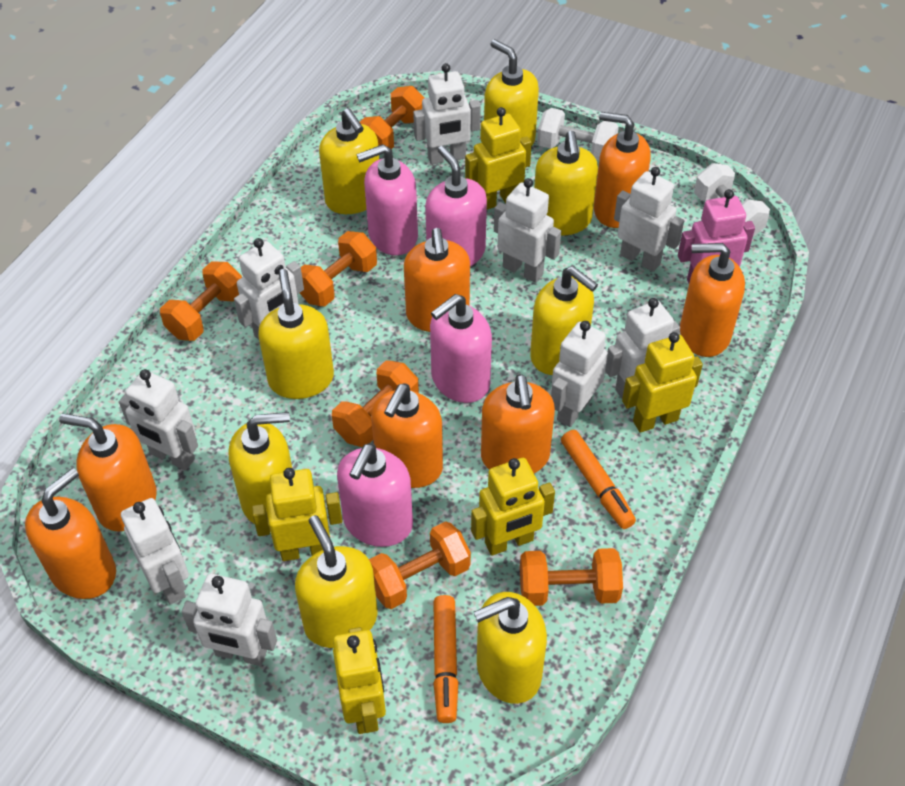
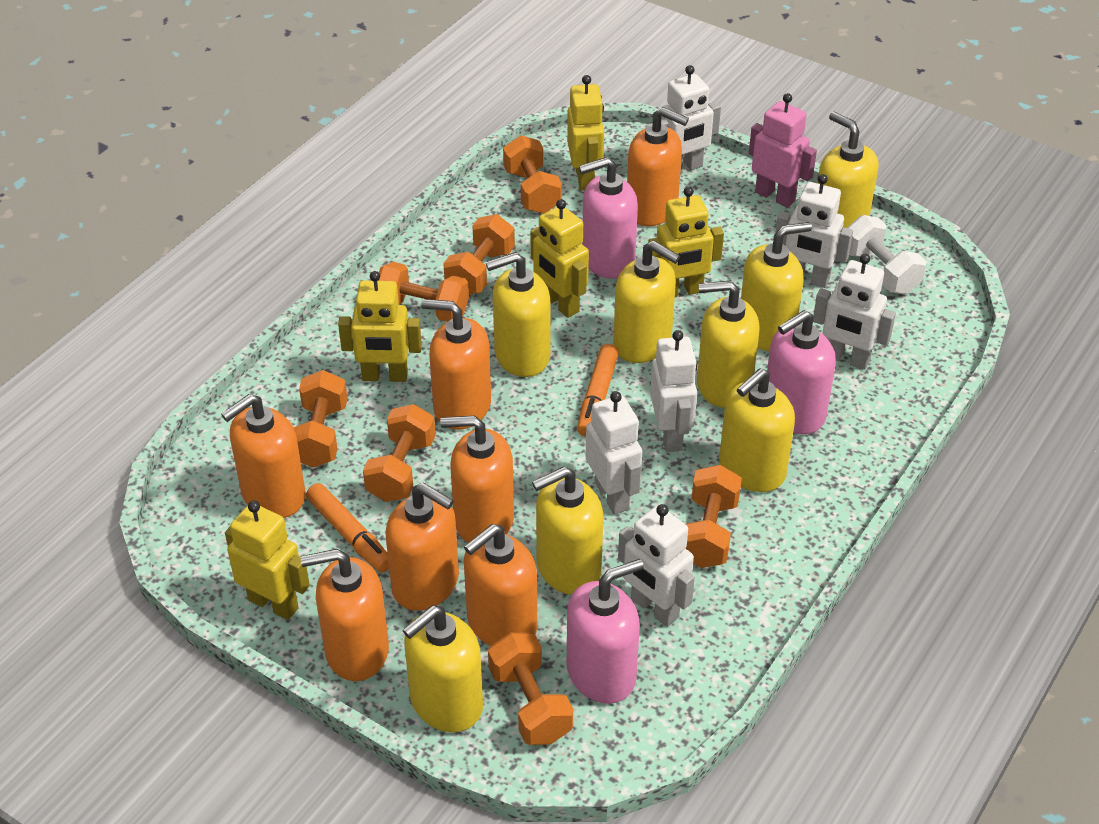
orange dumbbell: 6 -> 7
pink soap dispenser: 4 -> 3
white dumbbell: 2 -> 1
white robot: 9 -> 6

